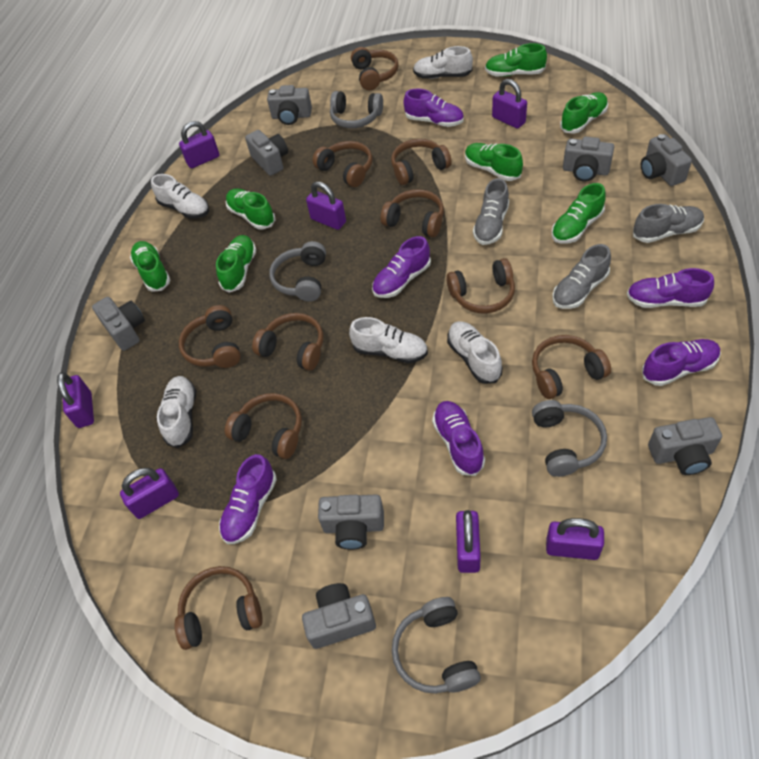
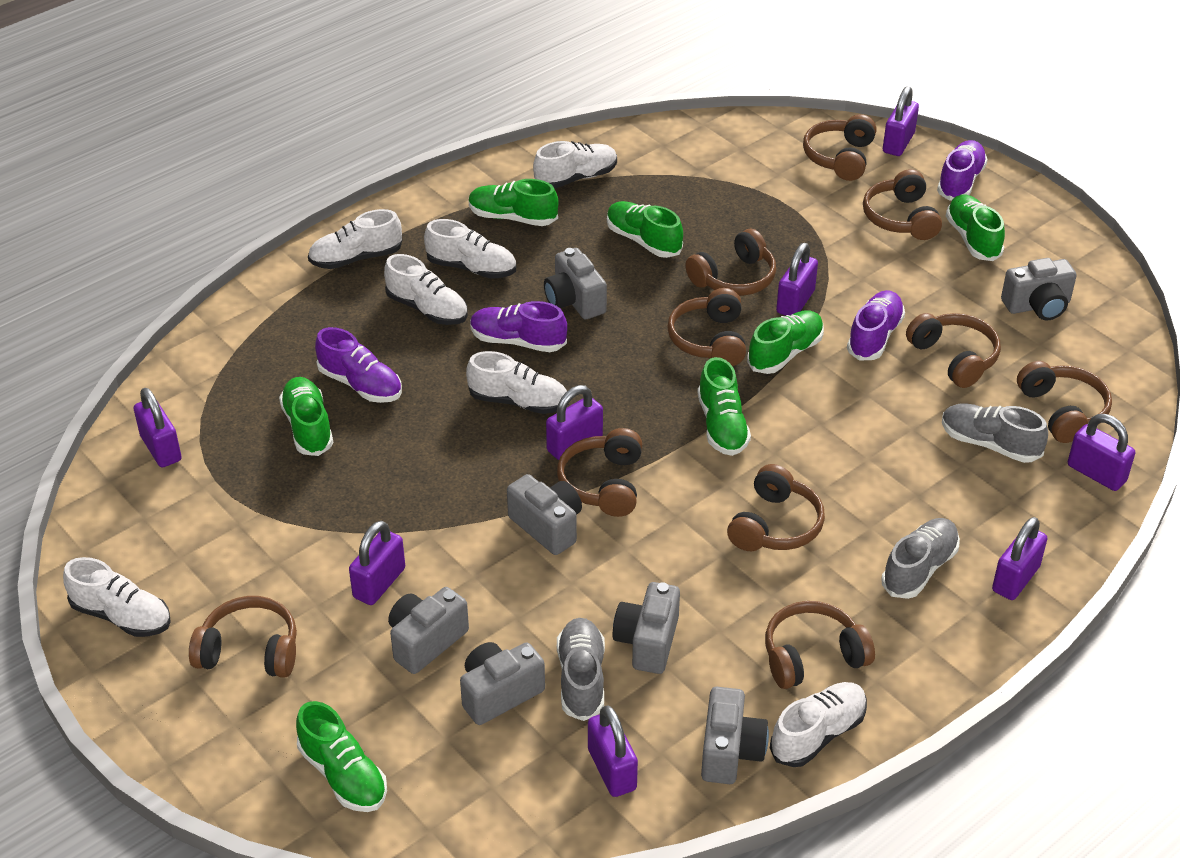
grey camera: 8 -> 7
grey headphones: 4 -> 0
purple padlock: 7 -> 8
purple shoe: 6 -> 4
white shoe: 5 -> 7

